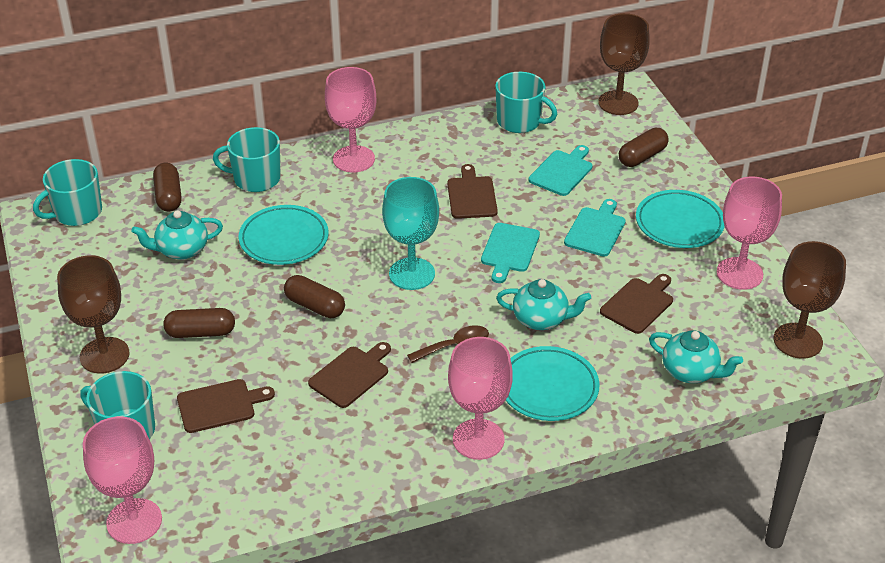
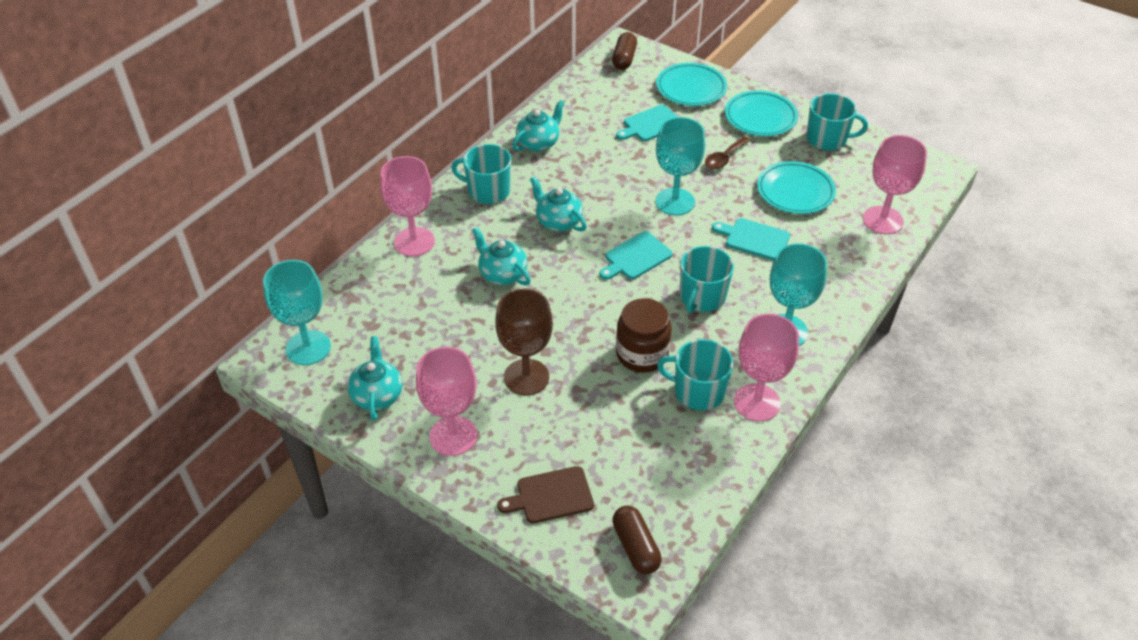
brown capsule: 4 -> 2
brown cutting board: 4 -> 1
brown goblet: 3 -> 1
brown jar: 0 -> 1
turquoise goblet: 1 -> 3
turquoise teapot: 3 -> 4

